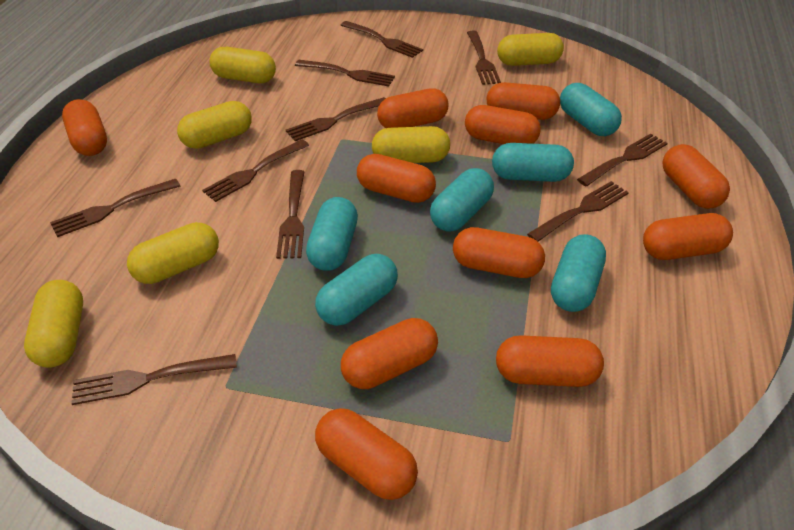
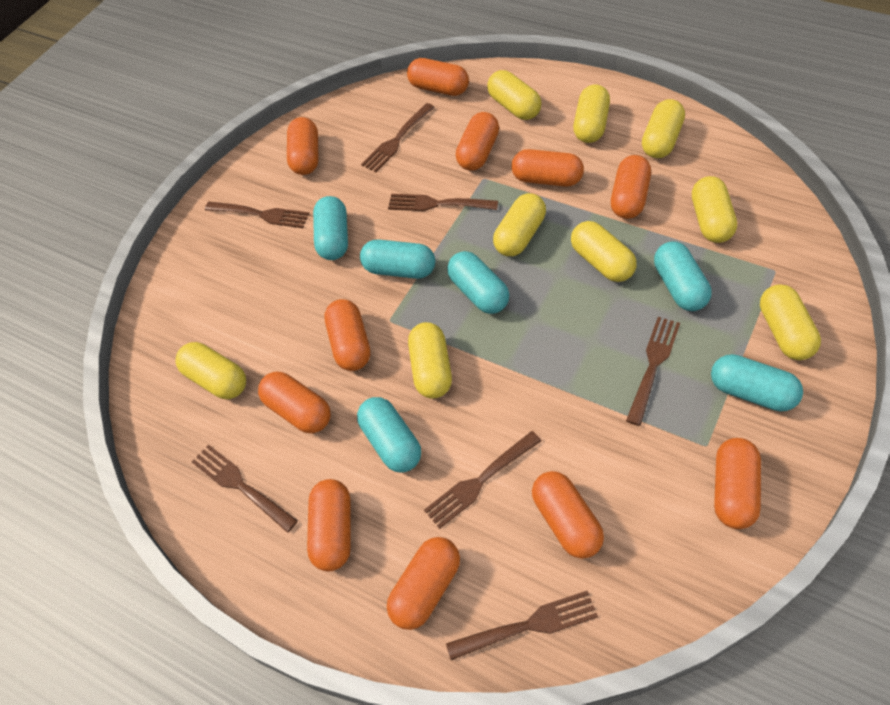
brown fork: 10 -> 7
yellow capsule: 6 -> 9

